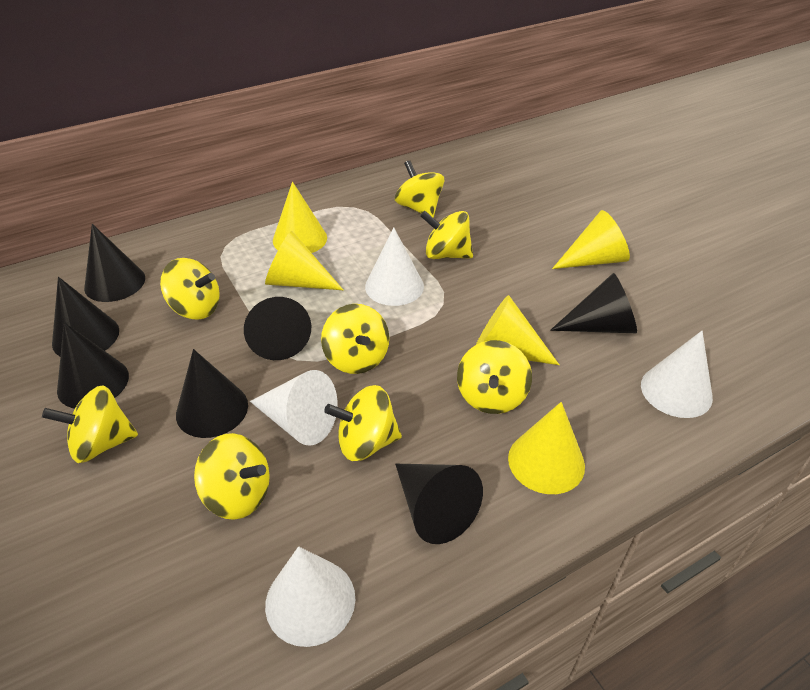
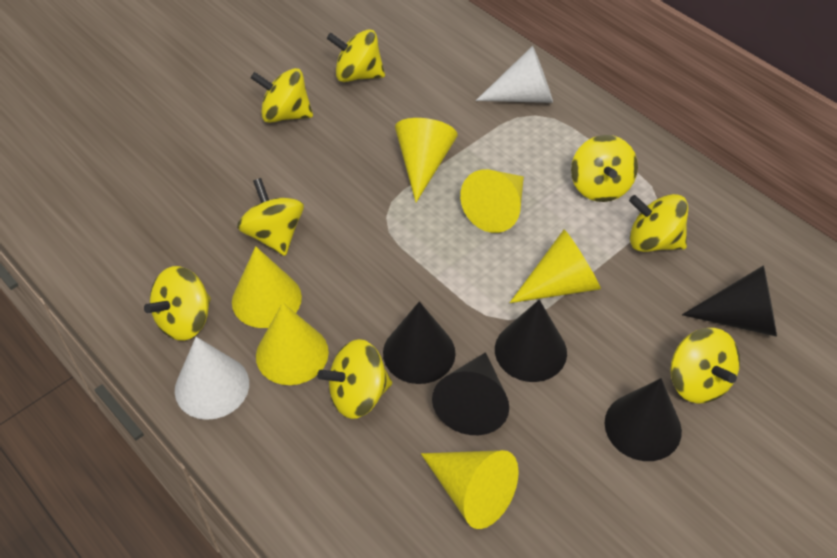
black cone: 7 -> 5
white cone: 4 -> 2
yellow cone: 5 -> 6

